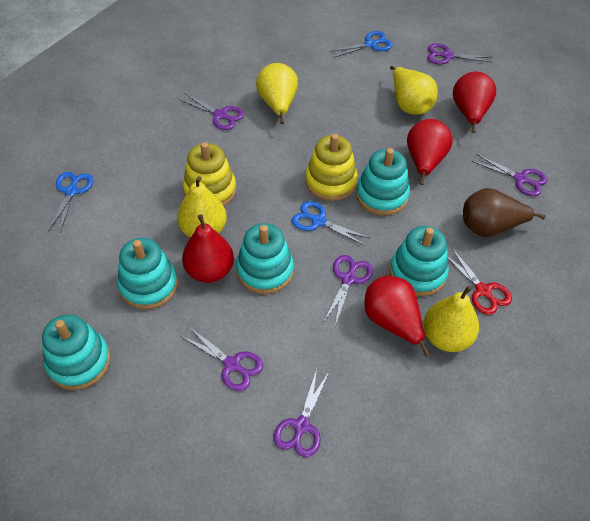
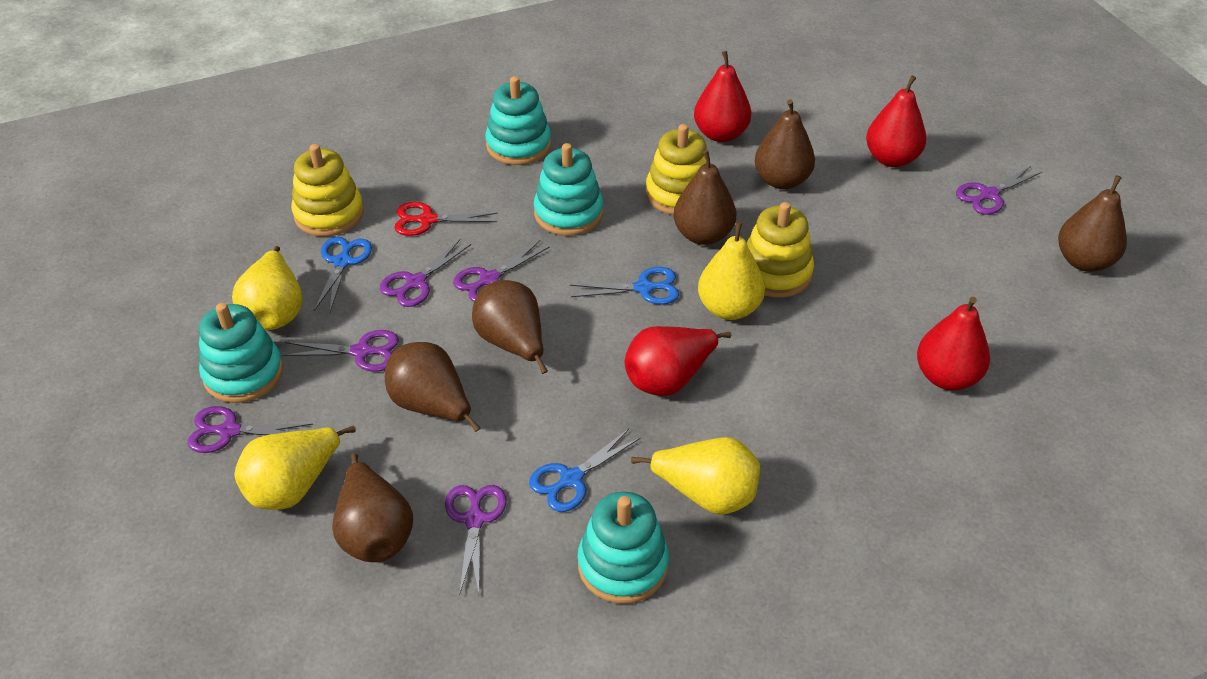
brown pear: 1 -> 6
turquoise stacking toy: 5 -> 4
yellow stacking toy: 2 -> 3

